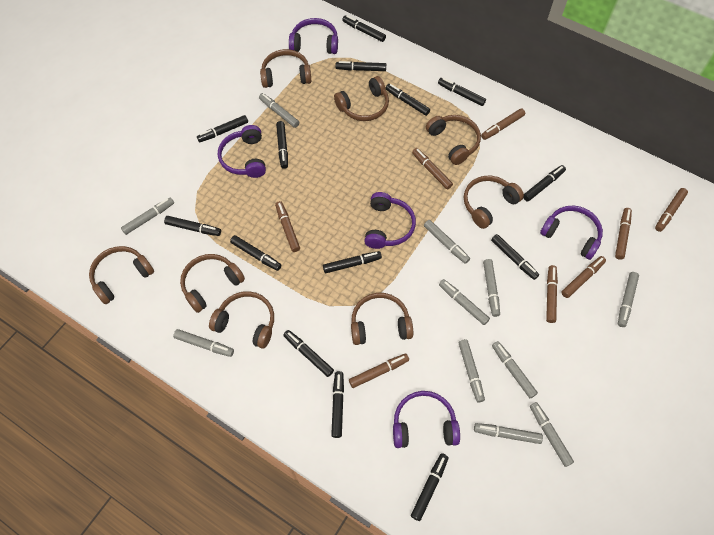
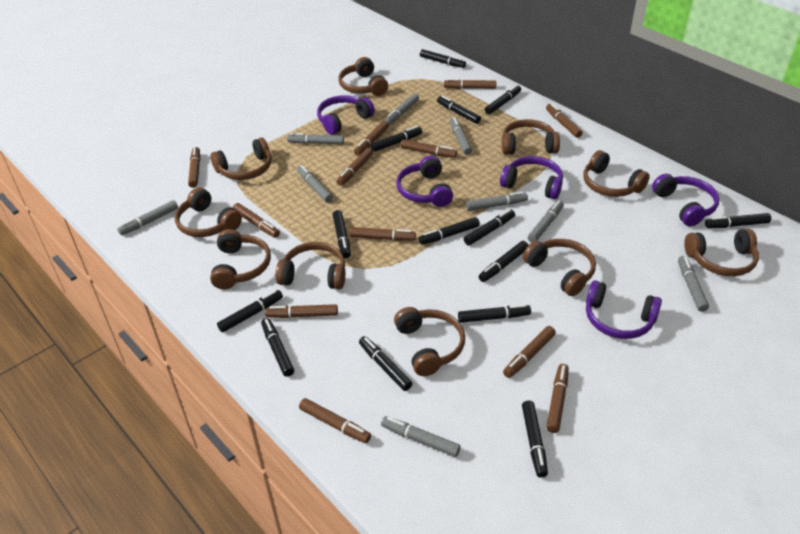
brown headphones: 8 -> 10
brown marker: 8 -> 12
grey marker: 11 -> 9

